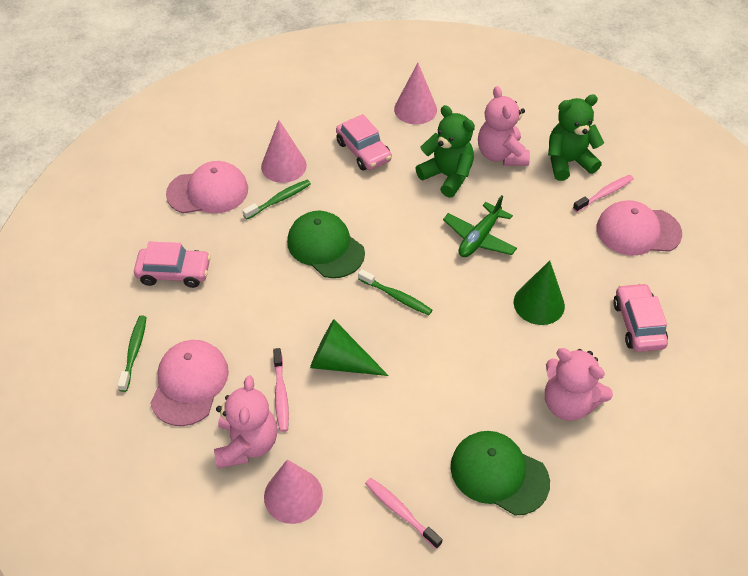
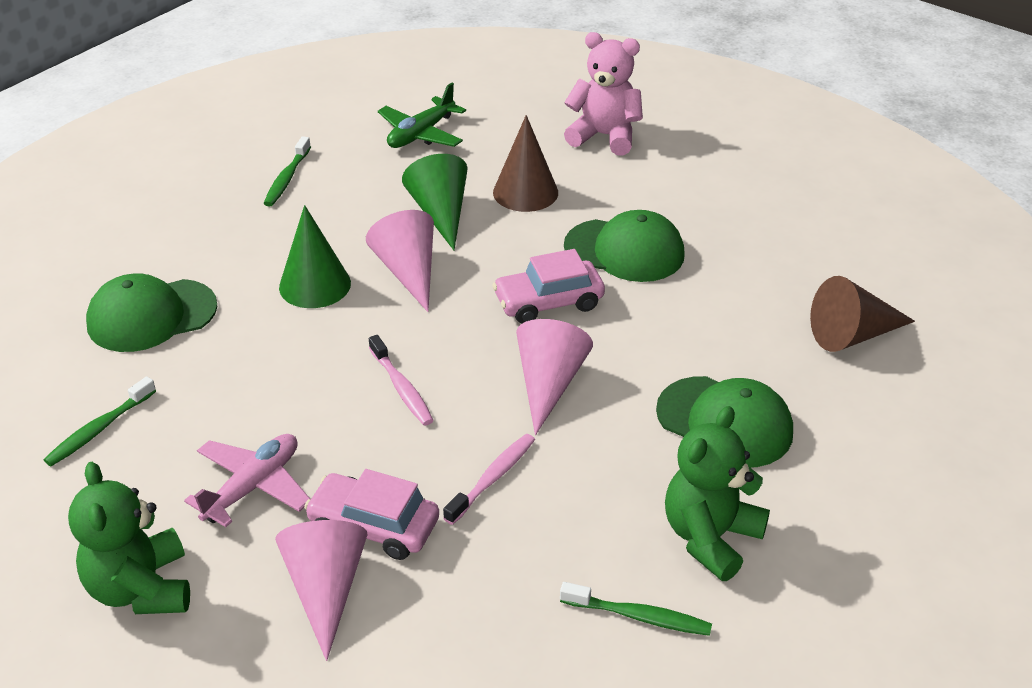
brown cone: 0 -> 2
green cap: 2 -> 3
pink cap: 3 -> 0
pink car: 3 -> 2
pink plane: 0 -> 1
pink teddy bear: 3 -> 1
pink toothbrush: 3 -> 2

